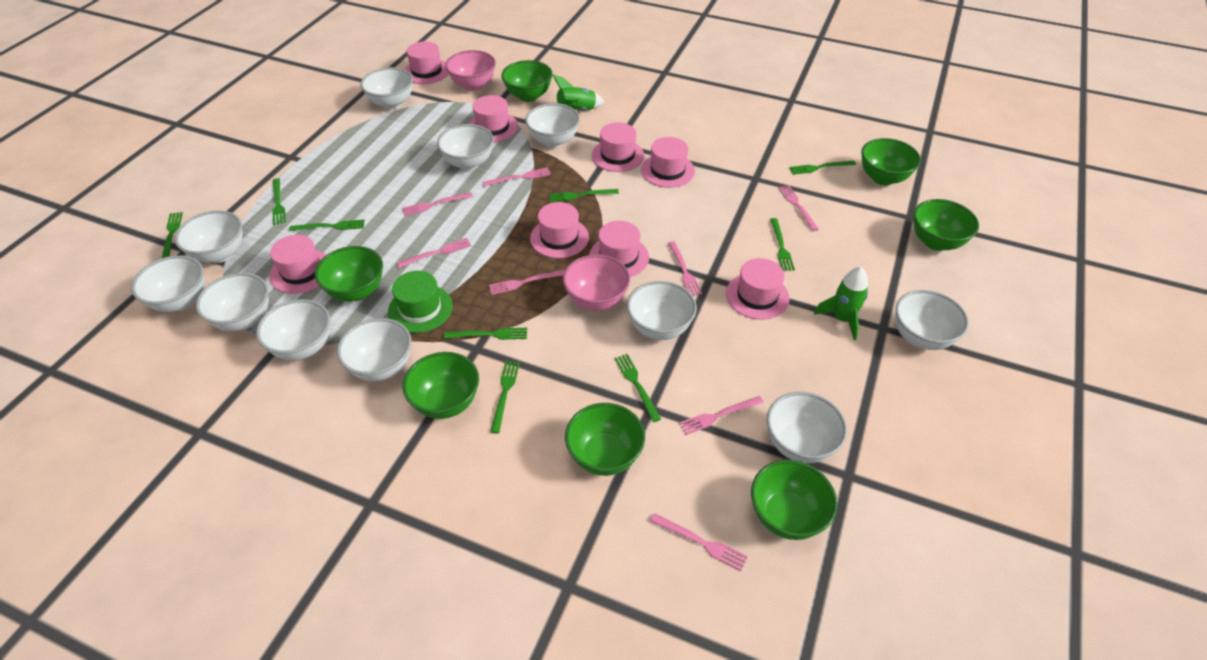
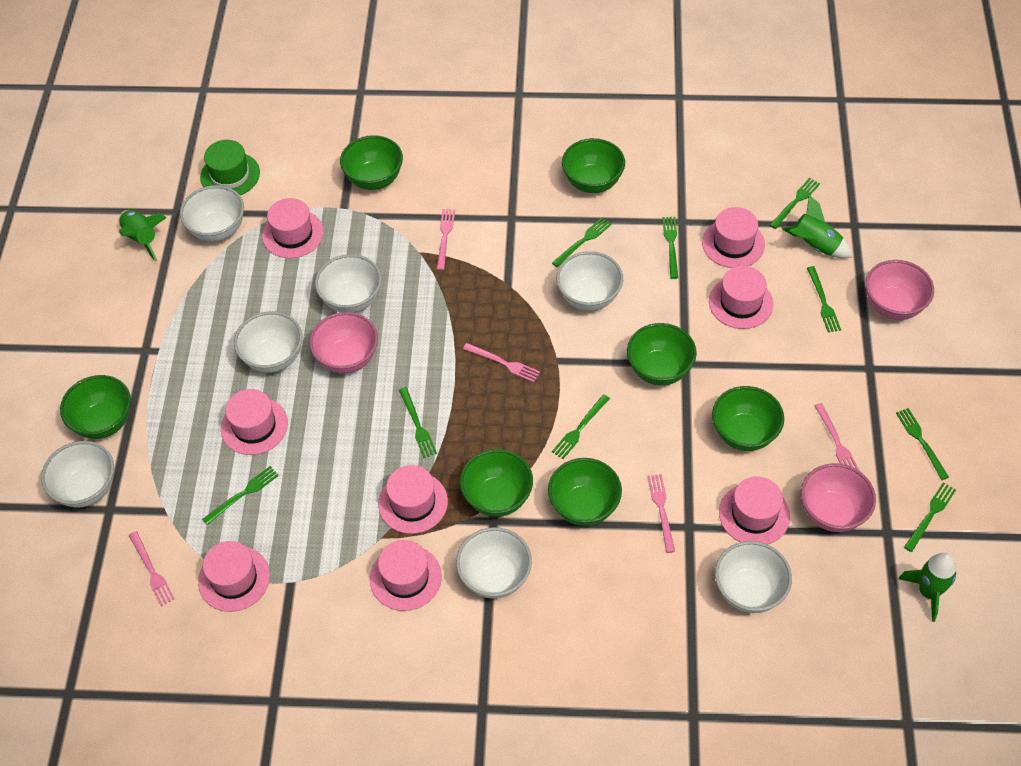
green rocket: 2 -> 3
pink bowl: 2 -> 3
pink fork: 8 -> 5
white bowl: 11 -> 7

